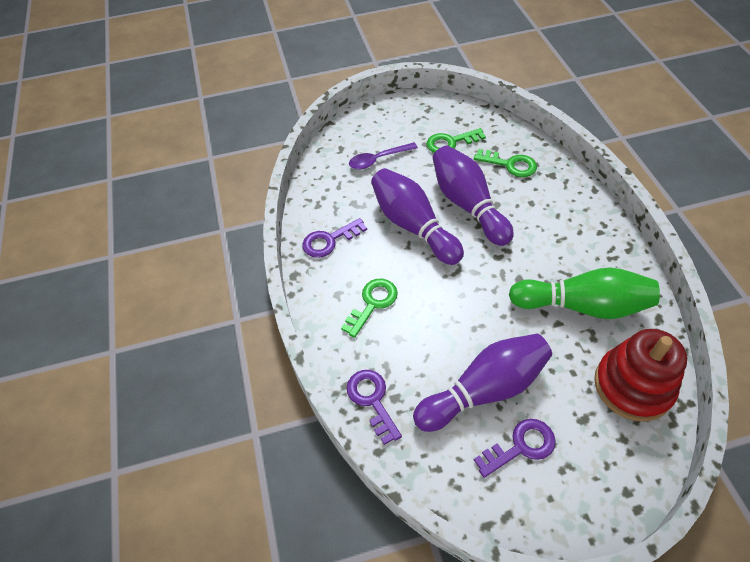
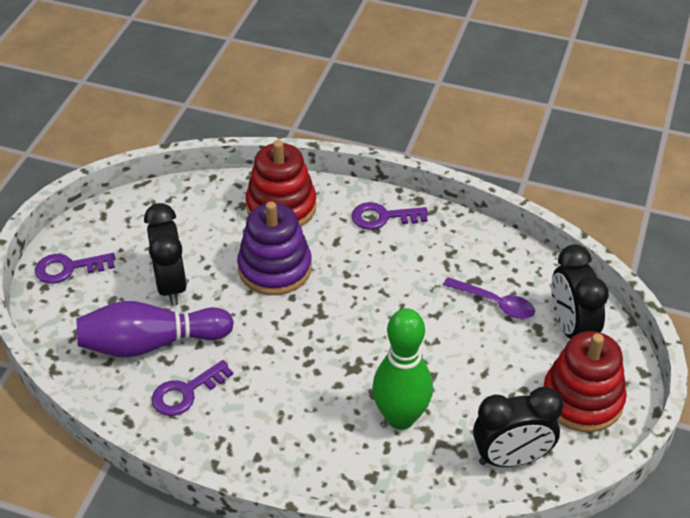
black clock: 0 -> 3
green key: 3 -> 0
purple bowling pin: 3 -> 1
purple stacking toy: 0 -> 1
red stacking toy: 1 -> 2

